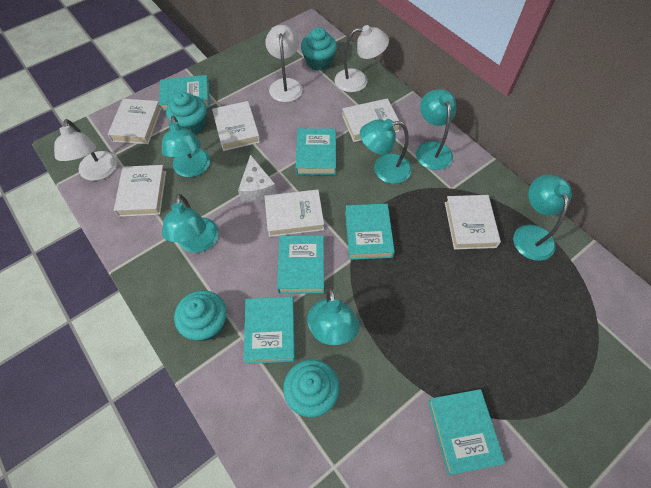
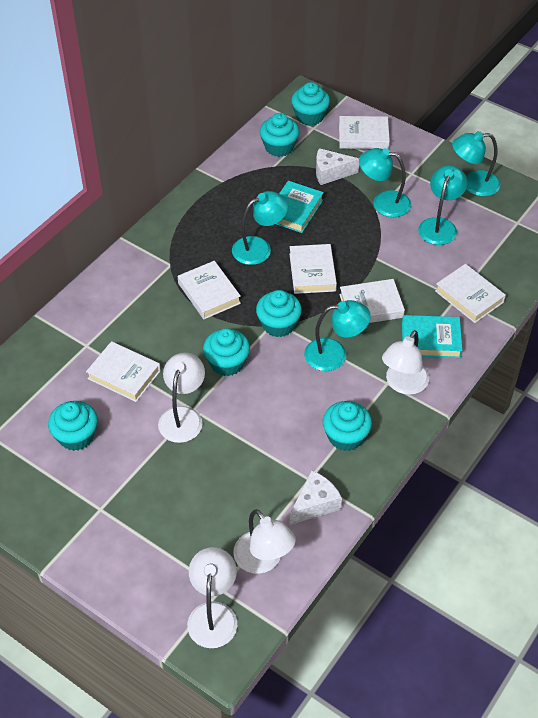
turquoise book: 6 -> 2
turquoise cupcake: 4 -> 6
turquoise lamp: 6 -> 5
white cheese: 1 -> 2
white lamp: 3 -> 4

